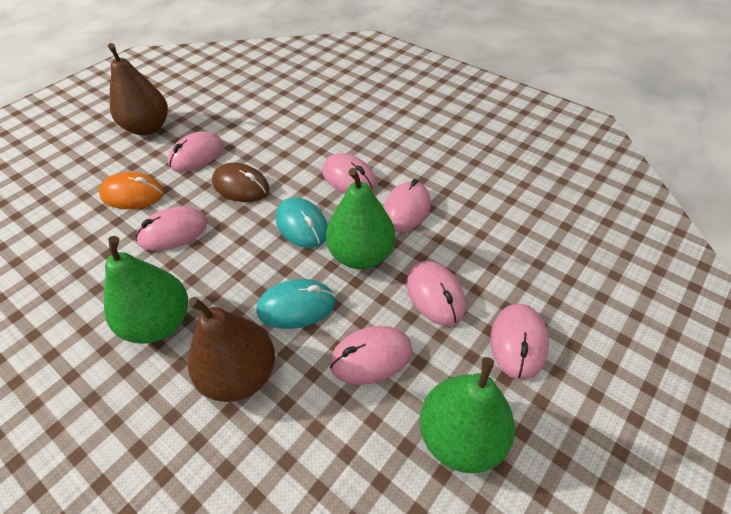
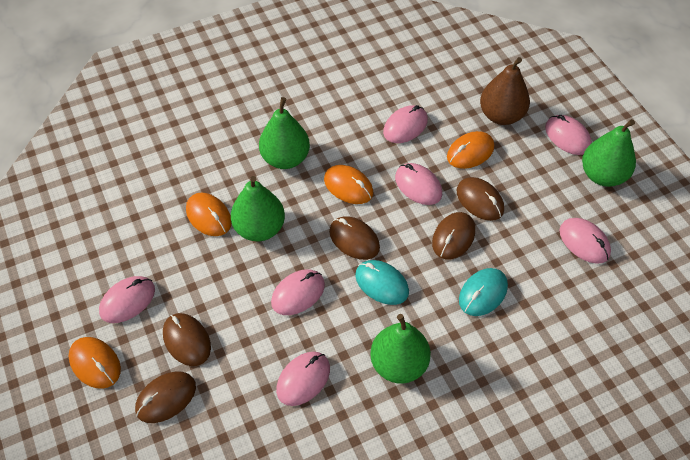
brown mouse: 1 -> 5
brown pear: 2 -> 1
green pear: 3 -> 4
orange mouse: 1 -> 4

